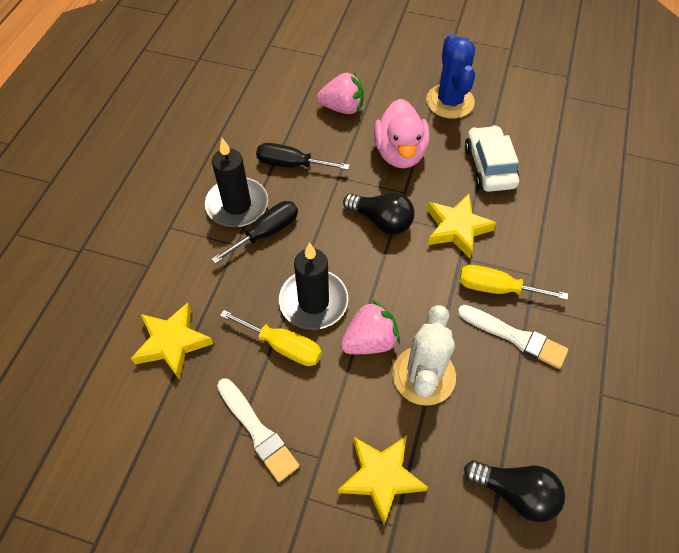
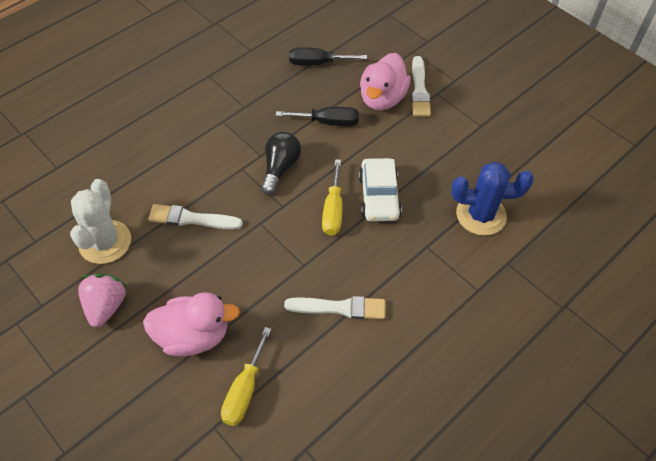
black candle: 2 -> 0
black light bulb: 2 -> 1
pink duck: 1 -> 2
pink strawberry: 2 -> 1
white brush: 2 -> 3
yellow star: 3 -> 0

